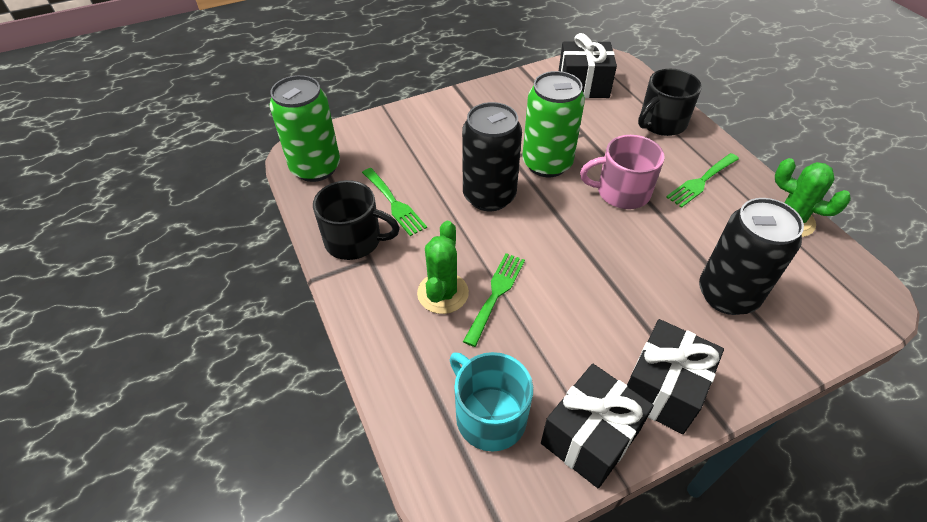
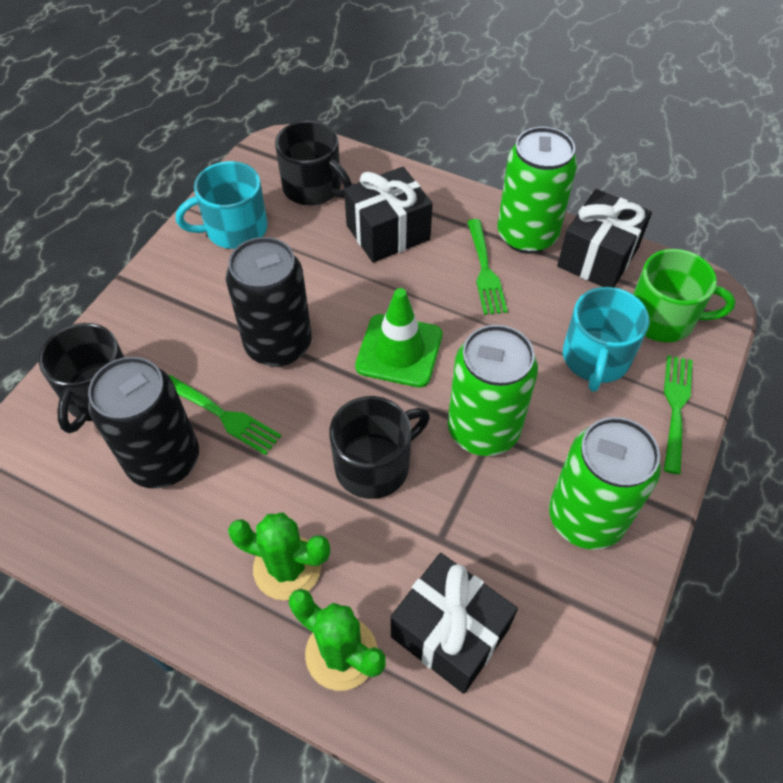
black mug: 2 -> 3
green can: 2 -> 3
green mug: 0 -> 1
green traffic cone: 0 -> 1
pink mug: 1 -> 0
turquoise mug: 1 -> 2

